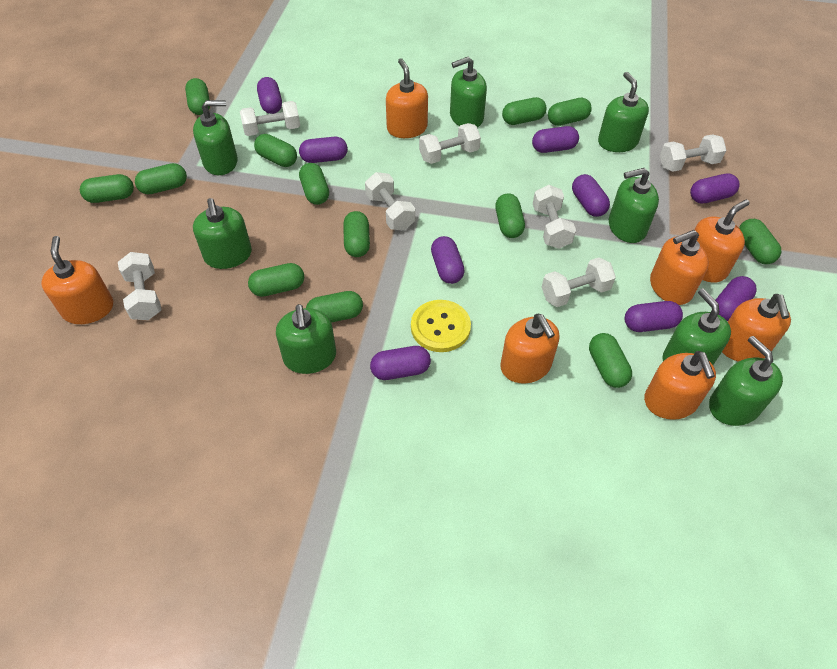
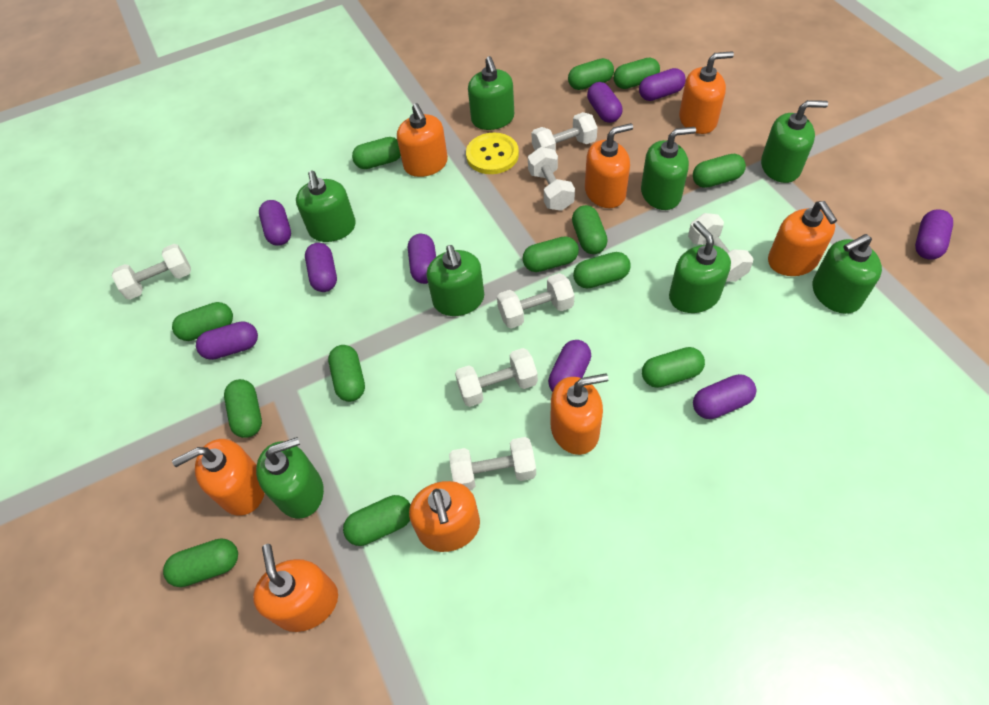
orange soap dispenser: 7 -> 8

